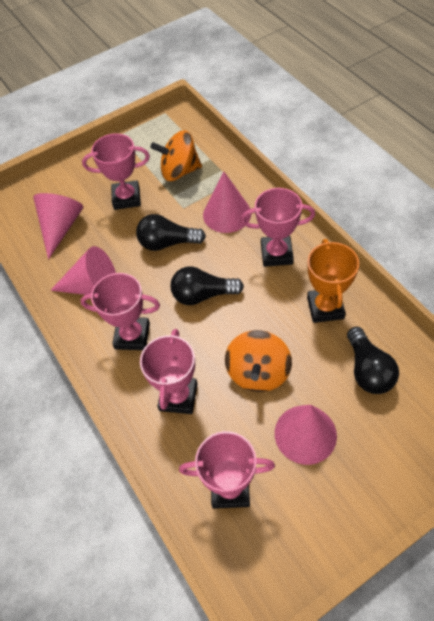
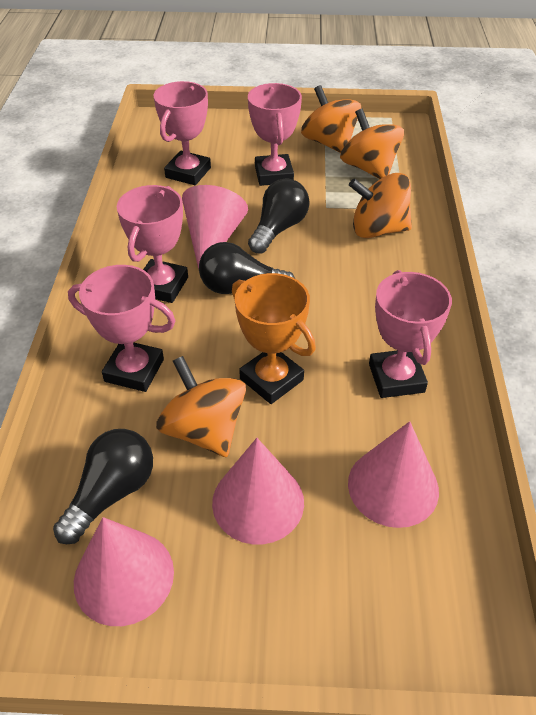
orange spinning top: 2 -> 4

